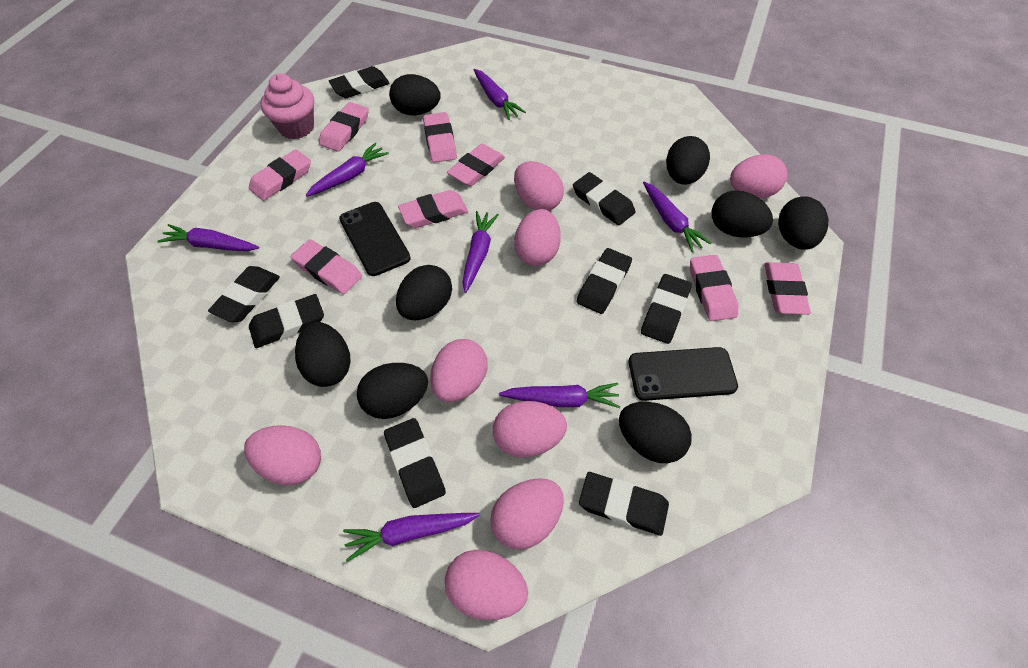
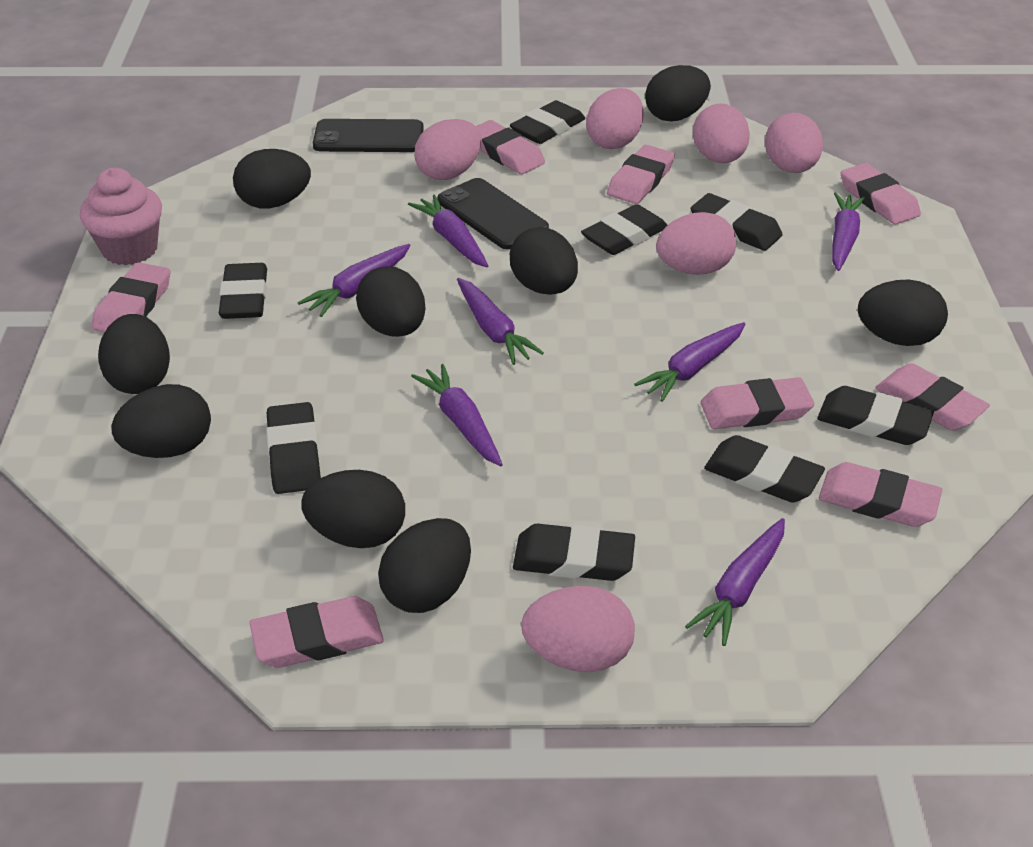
black egg: 8 -> 9
pink egg: 8 -> 6

